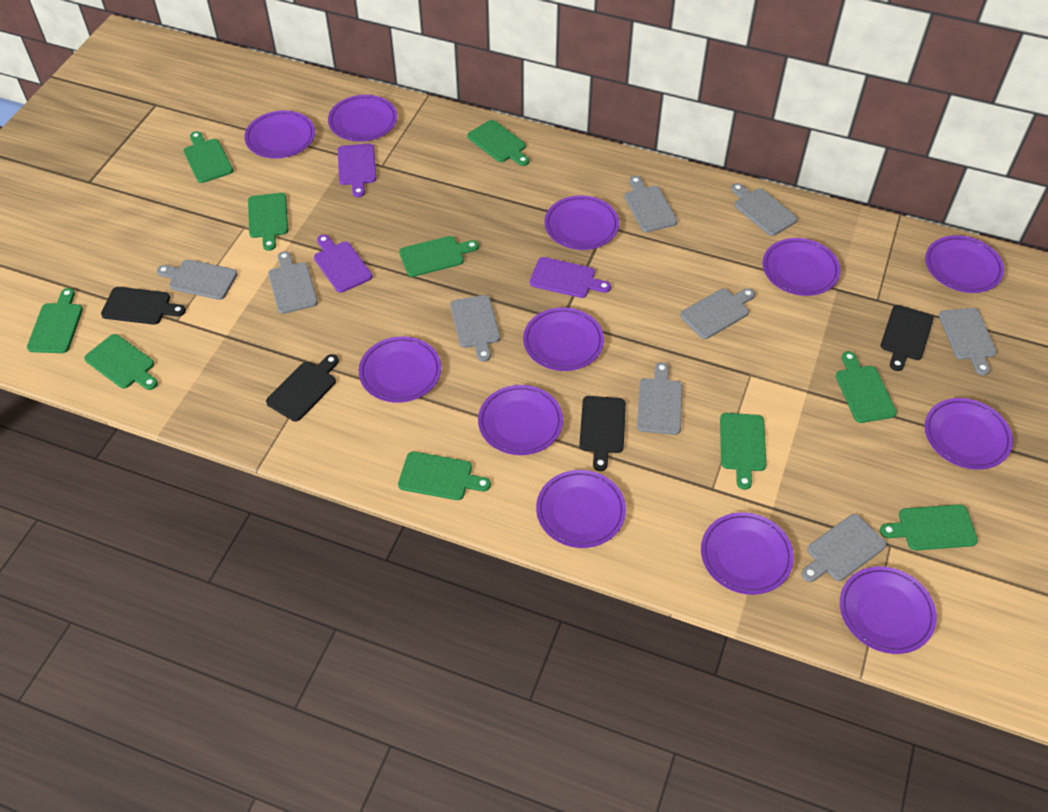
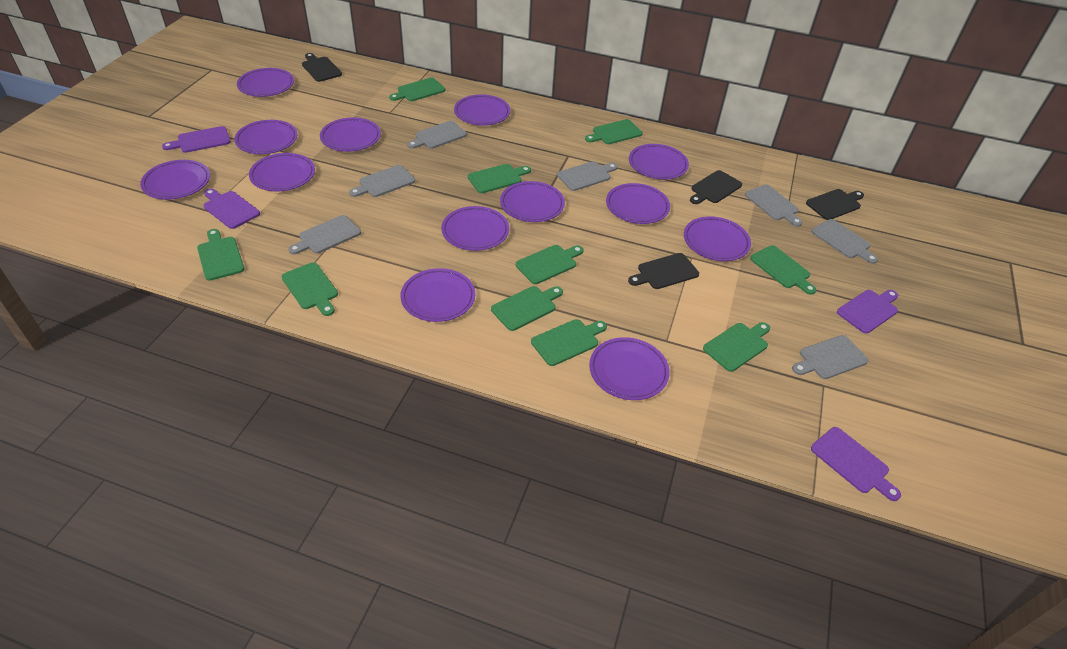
grey cutting board: 9 -> 7
purple cutting board: 3 -> 4
purple plate: 12 -> 13

